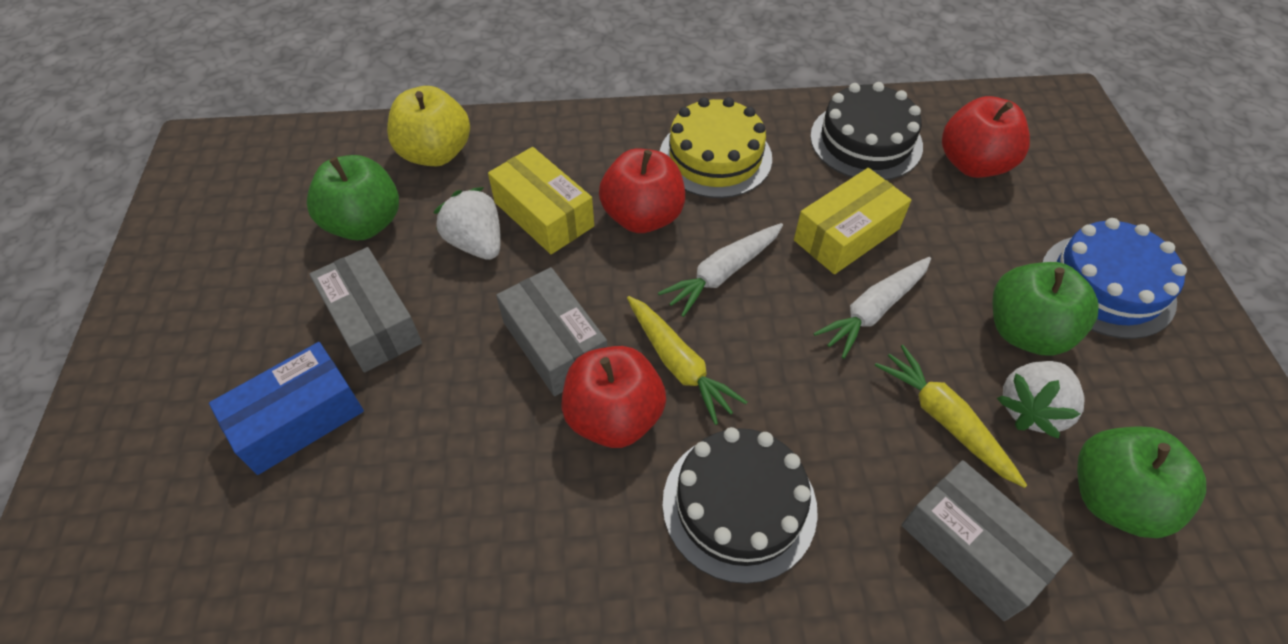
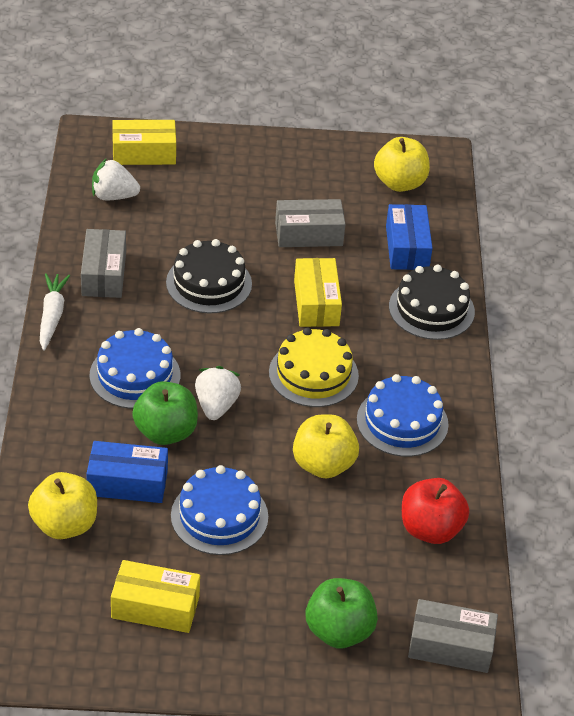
blue box: 1 -> 2
blue cake: 1 -> 3
green apple: 3 -> 2
red apple: 3 -> 1
white carrot: 2 -> 1
yellow apple: 1 -> 3
yellow box: 2 -> 3
yellow carrot: 2 -> 0

